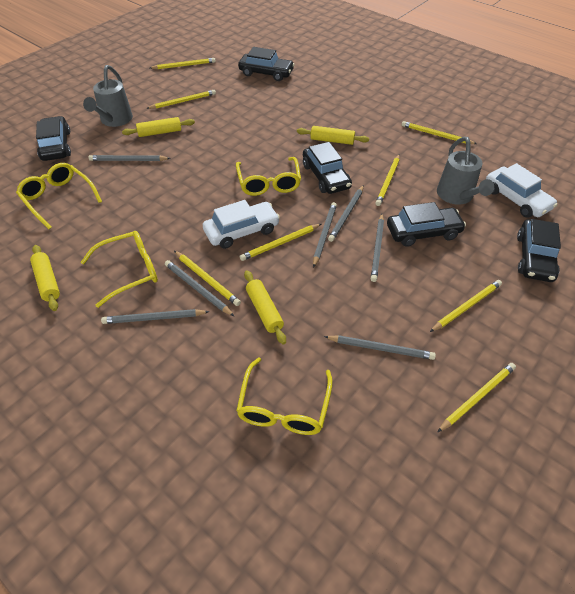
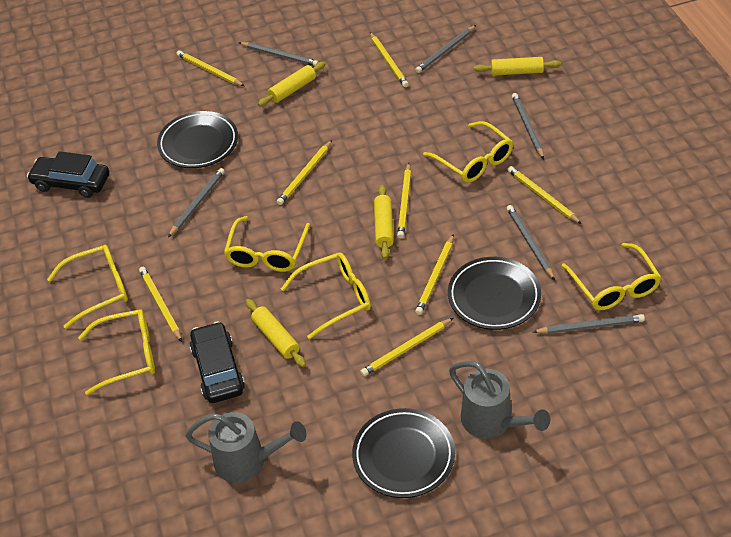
black car: 5 -> 2
black plate: 0 -> 3
grey pencil: 7 -> 6
white car: 2 -> 0
yellow glasses: 4 -> 6

